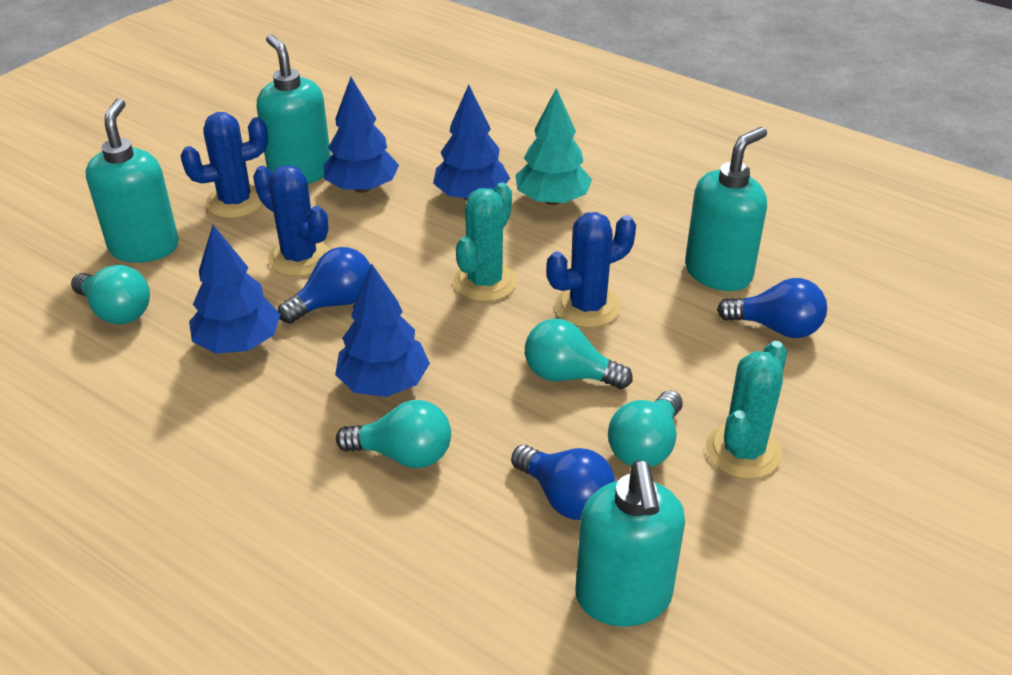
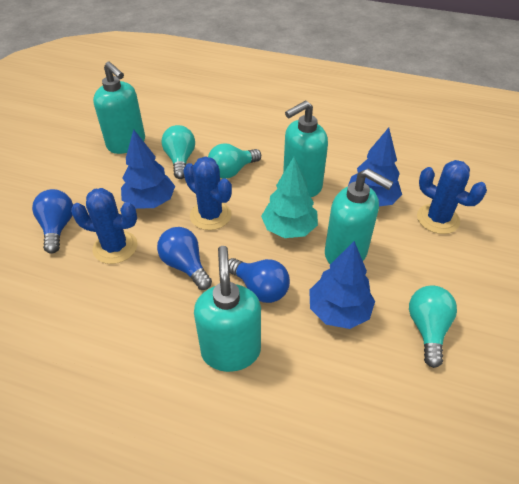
blue tree: 4 -> 3
turquoise cactus: 2 -> 0
turquoise light bulb: 4 -> 3

